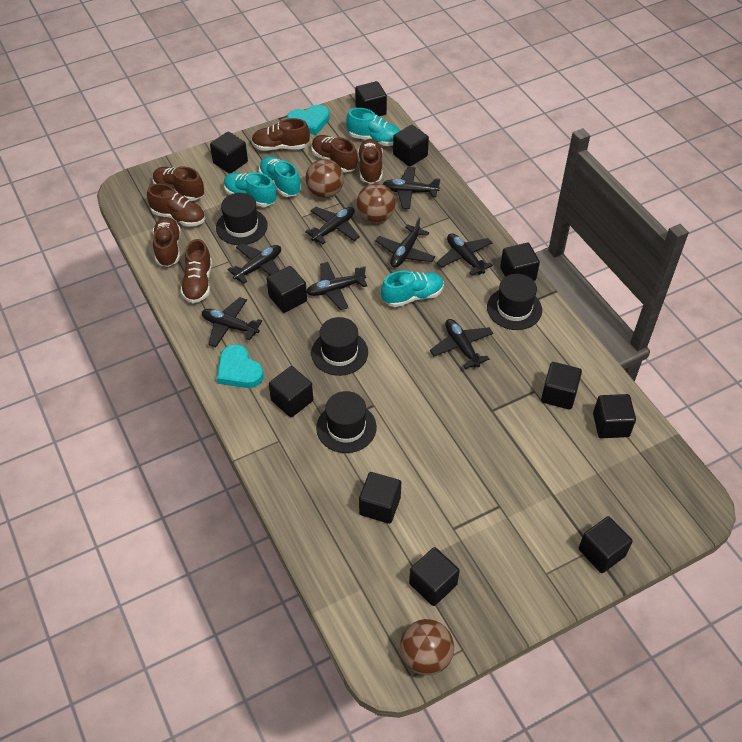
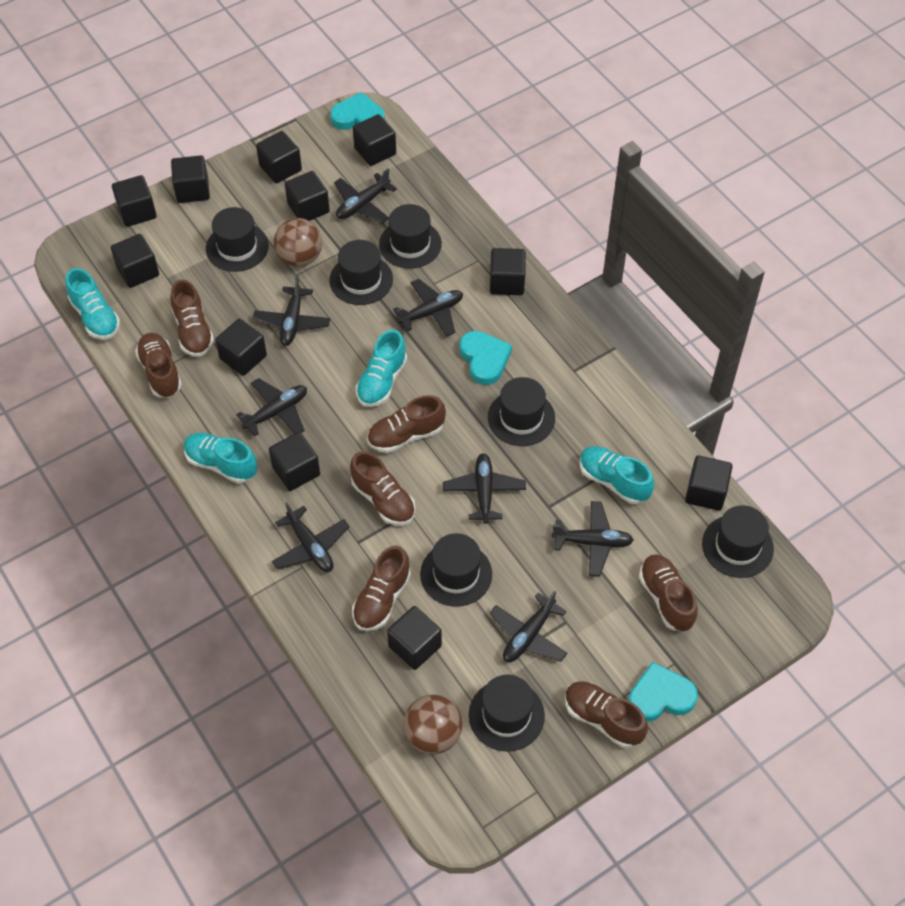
black hat: 4 -> 7
brown ball: 3 -> 2
turquoise heart: 2 -> 3

